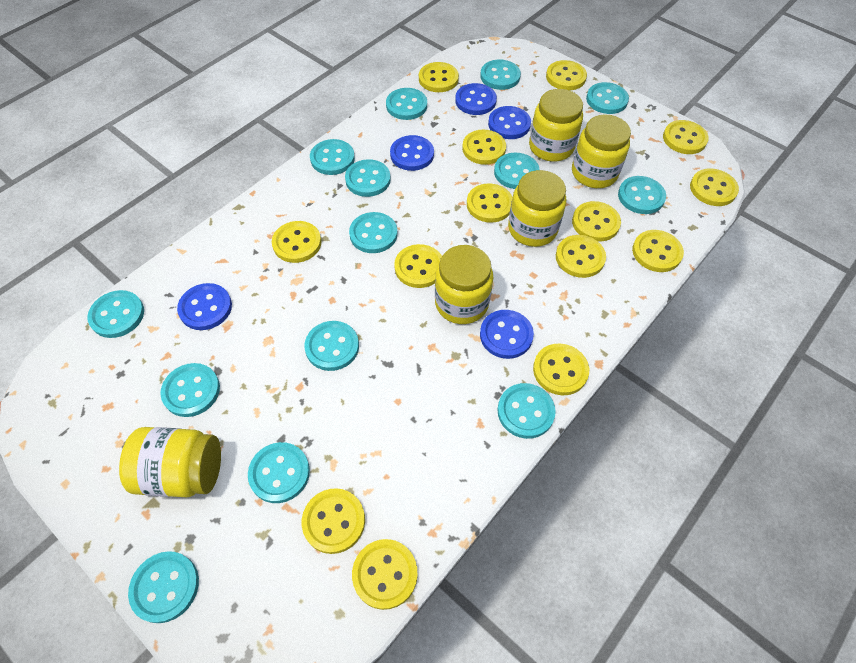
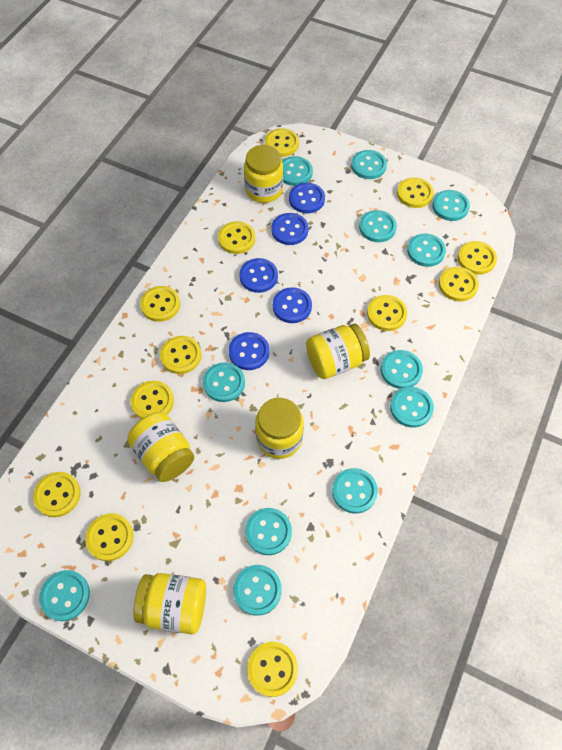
turquoise button: 14 -> 12
yellow button: 14 -> 12

